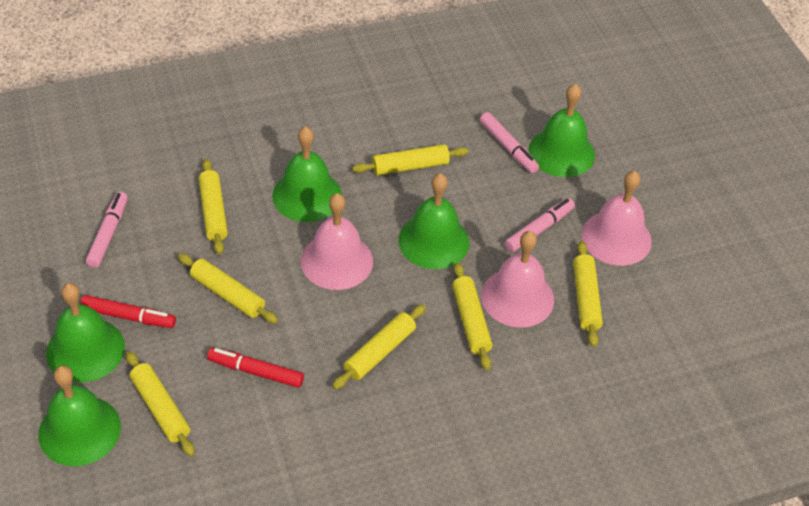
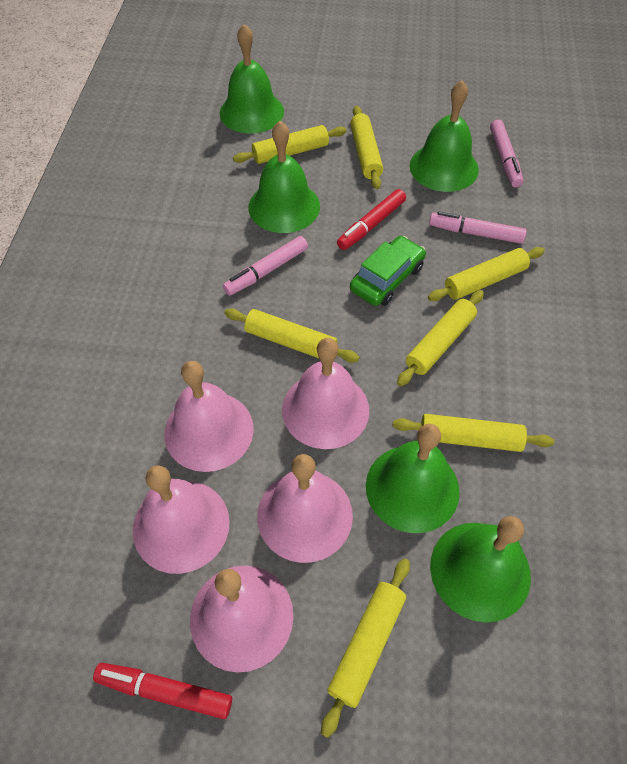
green car: 0 -> 1
pink bell: 3 -> 5

